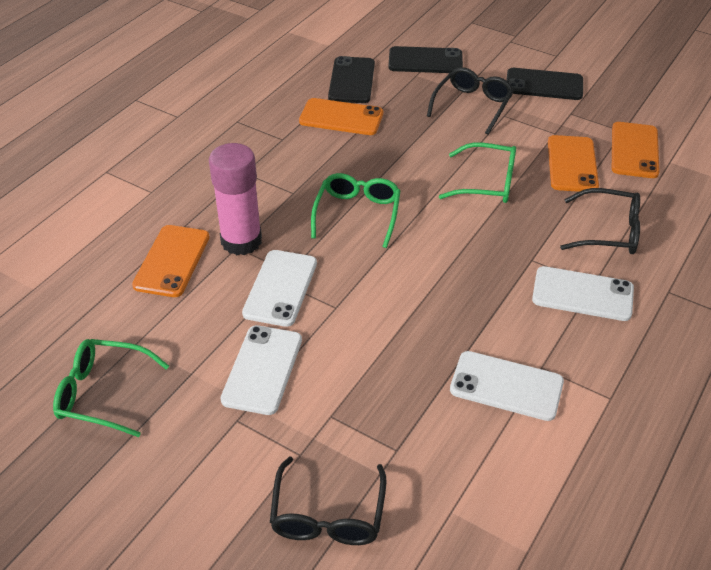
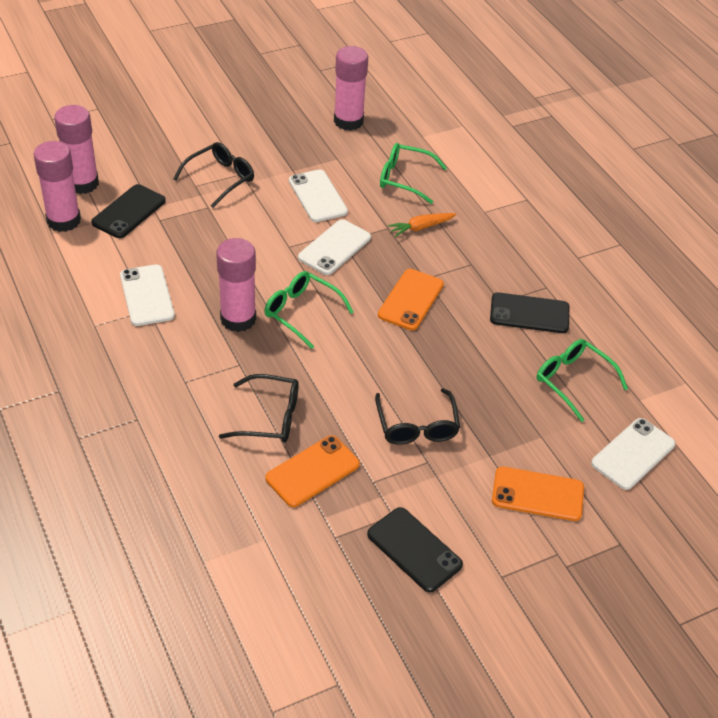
orange carrot: 0 -> 1
orange phone: 4 -> 3
pink glue stick: 1 -> 4

